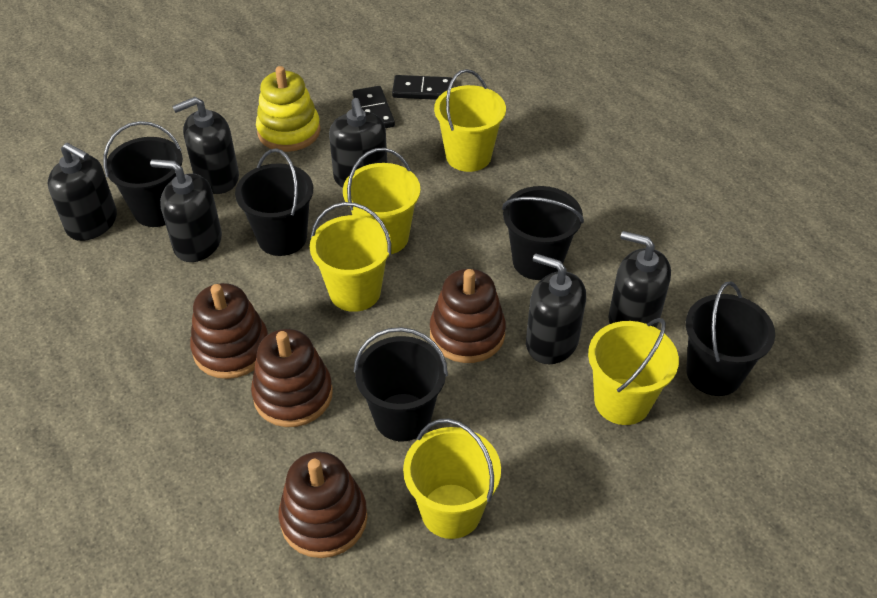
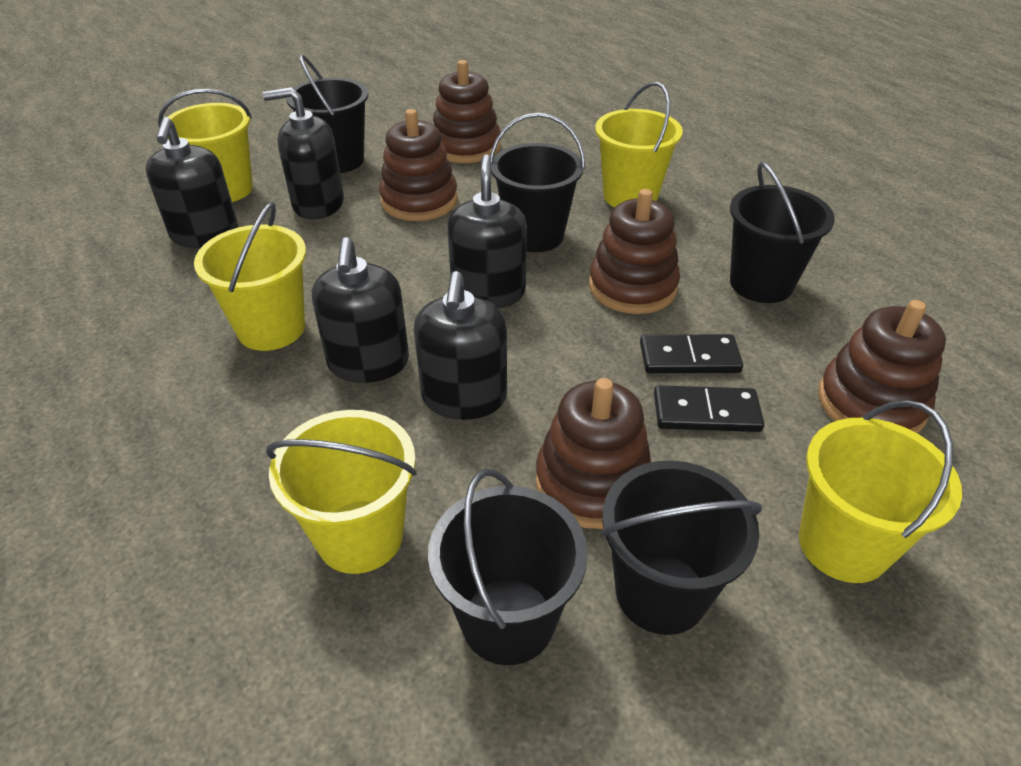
black soap dispenser: 6 -> 5
brown stacking toy: 4 -> 5
yellow stacking toy: 1 -> 0

